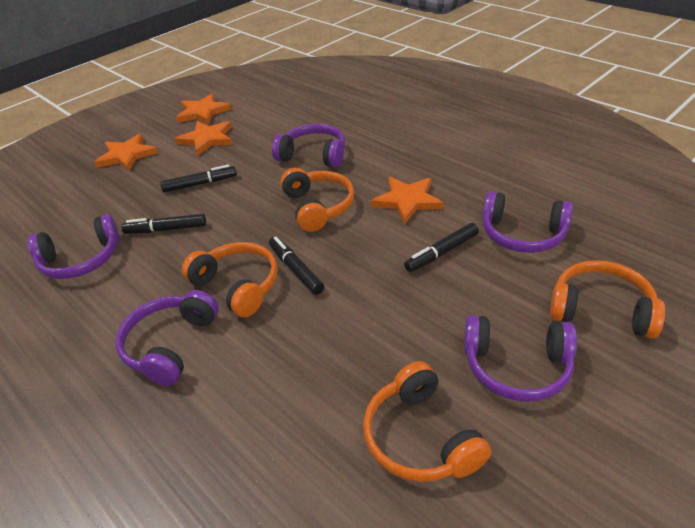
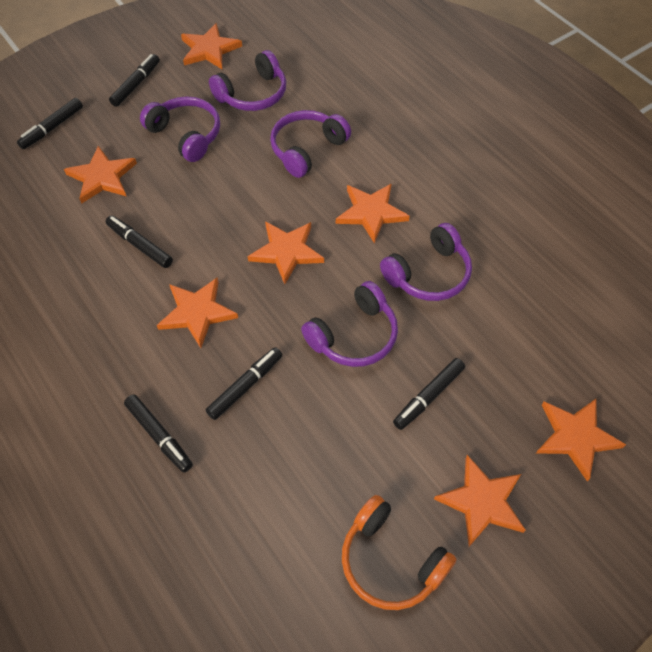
black marker: 4 -> 6
orange headphones: 4 -> 1
orange star: 4 -> 7

